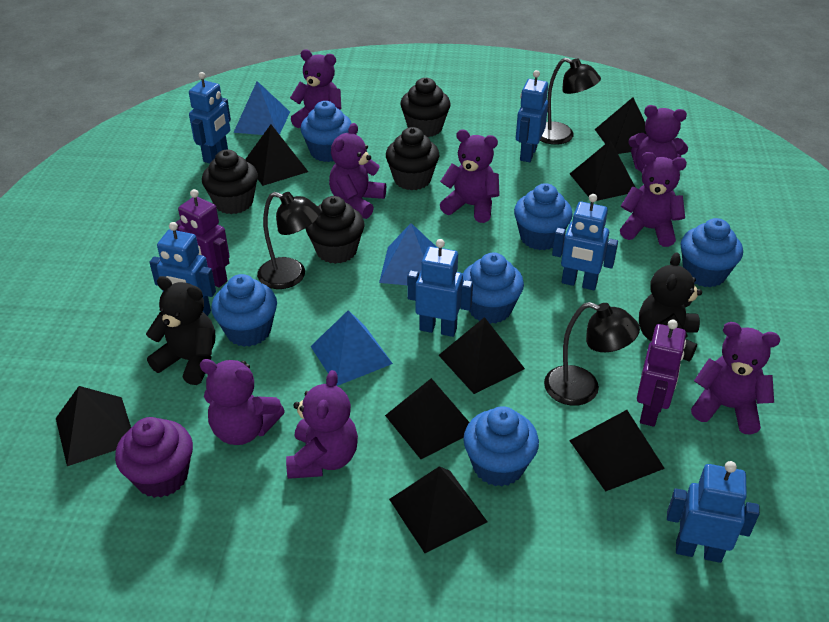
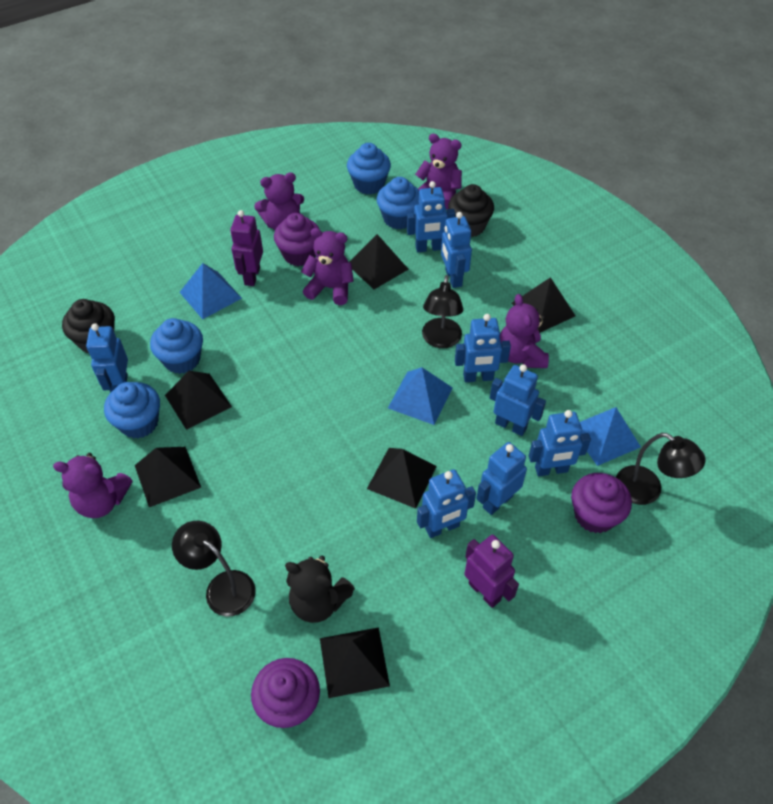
black cupcake: 4 -> 2
black pyramid: 8 -> 6
black teddy bear: 2 -> 1
blue cupcake: 6 -> 4
blue robot: 6 -> 8
purple cupcake: 1 -> 3
purple teddy bear: 8 -> 5

